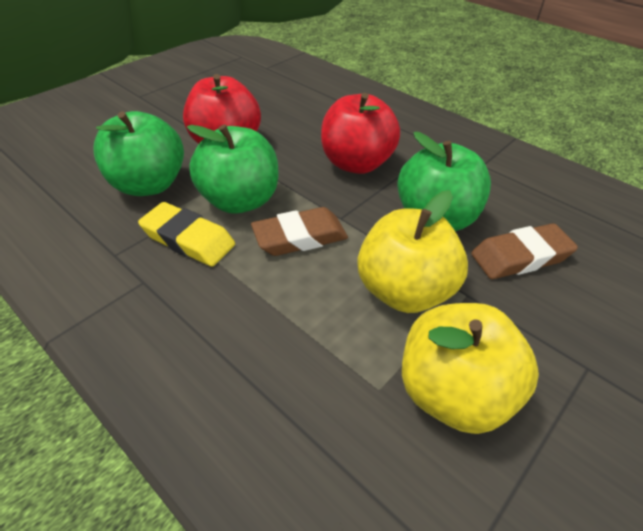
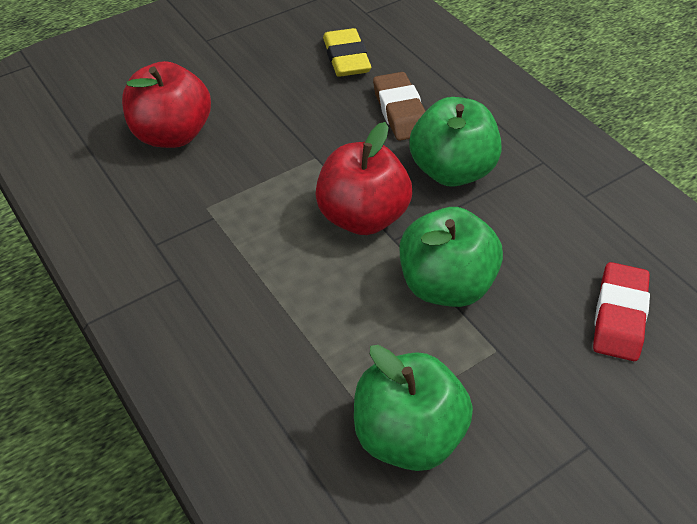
brown eraser: 2 -> 1
red eraser: 0 -> 1
yellow apple: 2 -> 0

